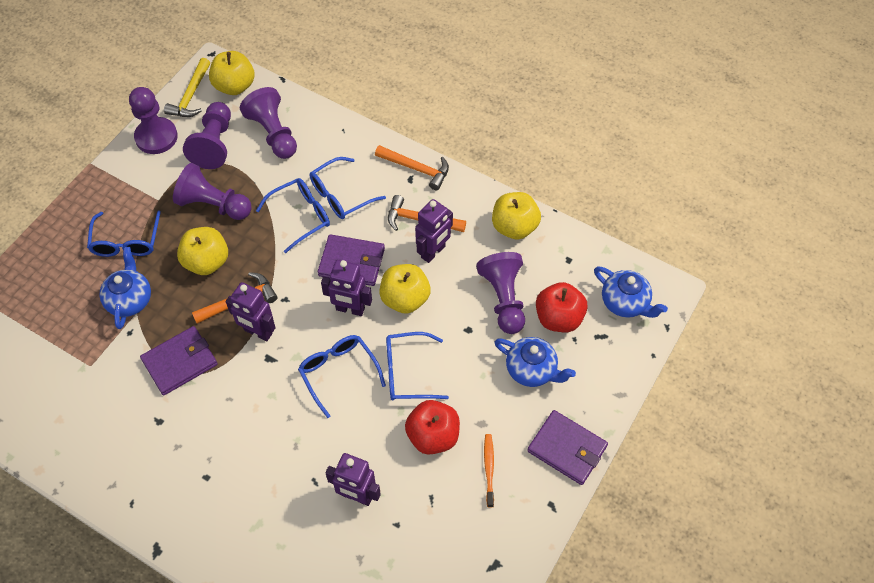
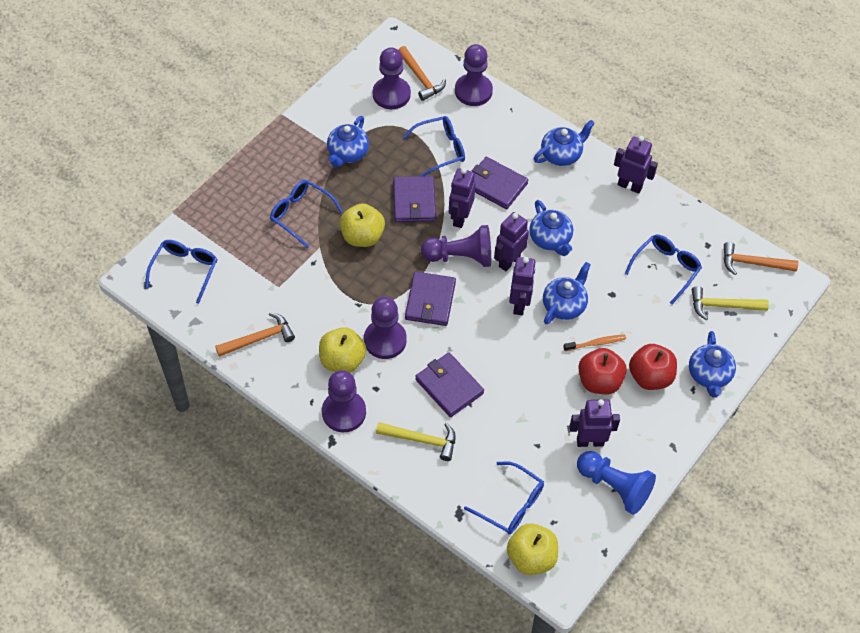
blue pawn: 0 -> 1
blue teapot: 3 -> 5
purple robot: 4 -> 5
purple wallet: 3 -> 4
yellow apple: 4 -> 3
yellow hammer: 1 -> 2

